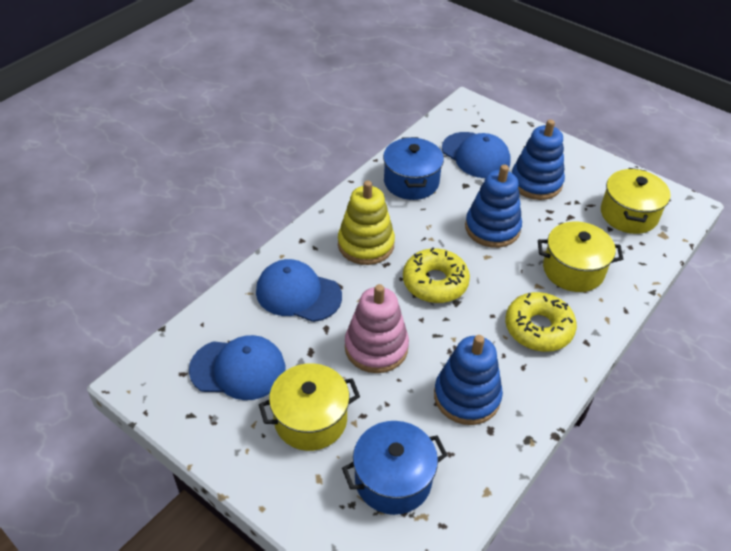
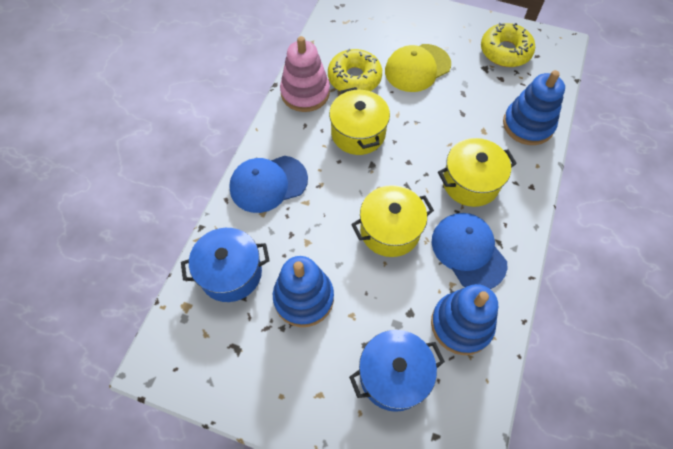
blue cap: 3 -> 2
yellow cap: 0 -> 1
yellow stacking toy: 1 -> 0

